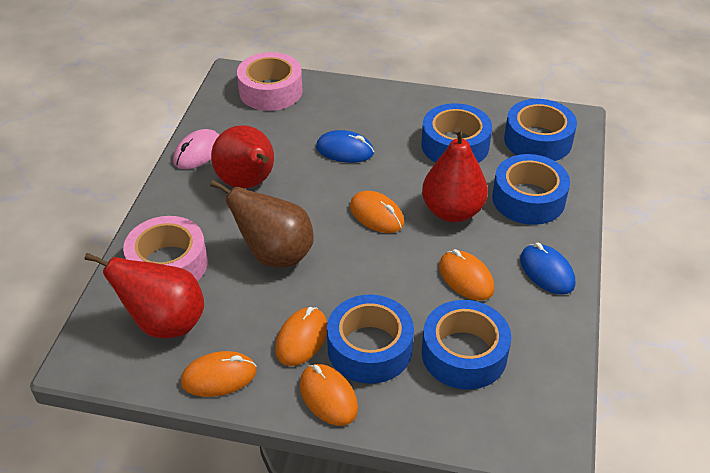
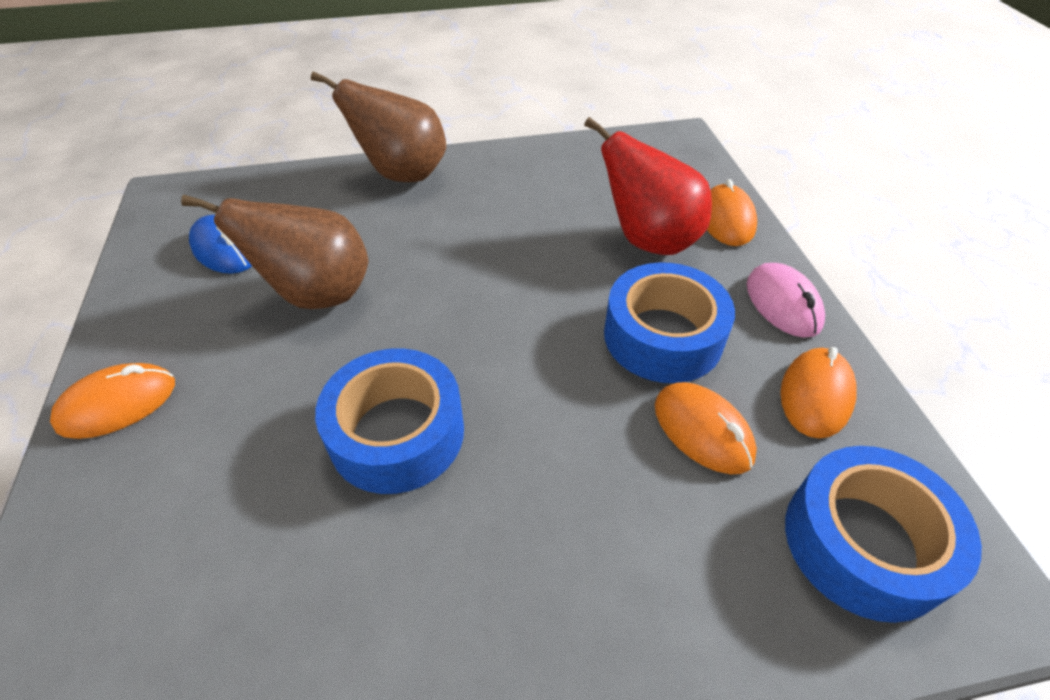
blue mouse: 2 -> 1
blue tape: 5 -> 3
brown pear: 1 -> 2
orange mouse: 5 -> 4
pink tape: 2 -> 0
red pear: 3 -> 1

